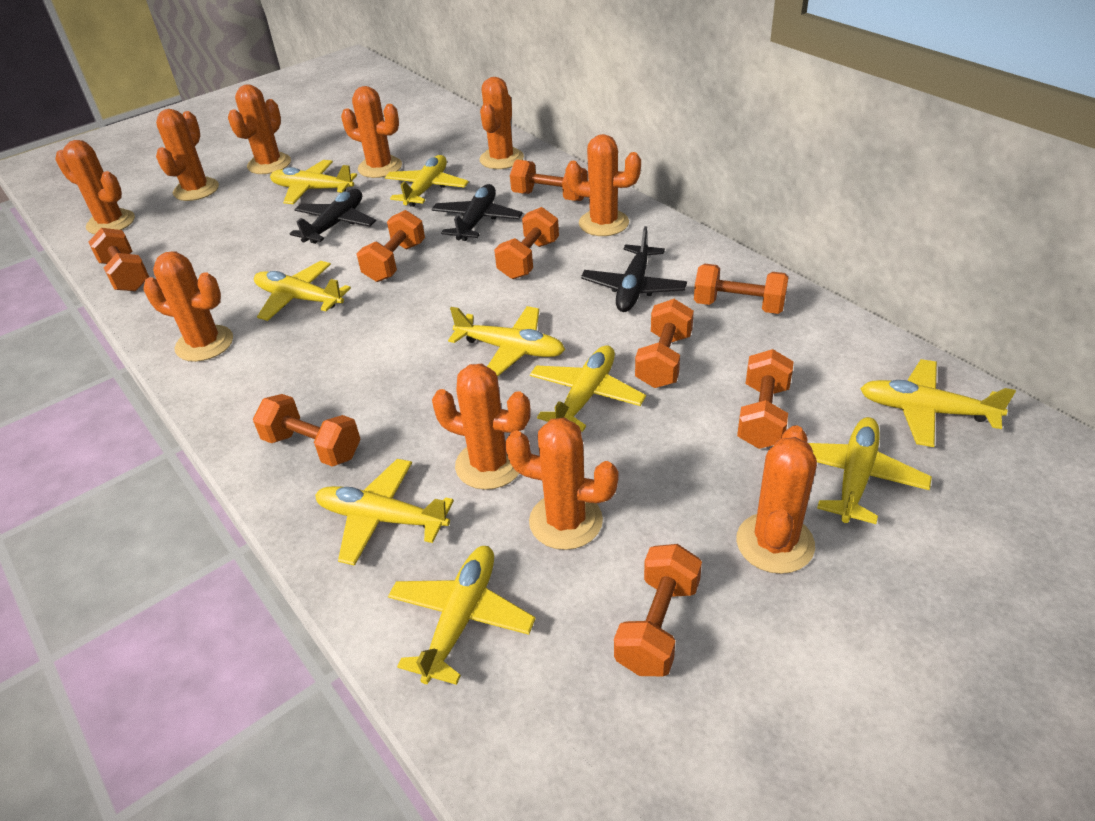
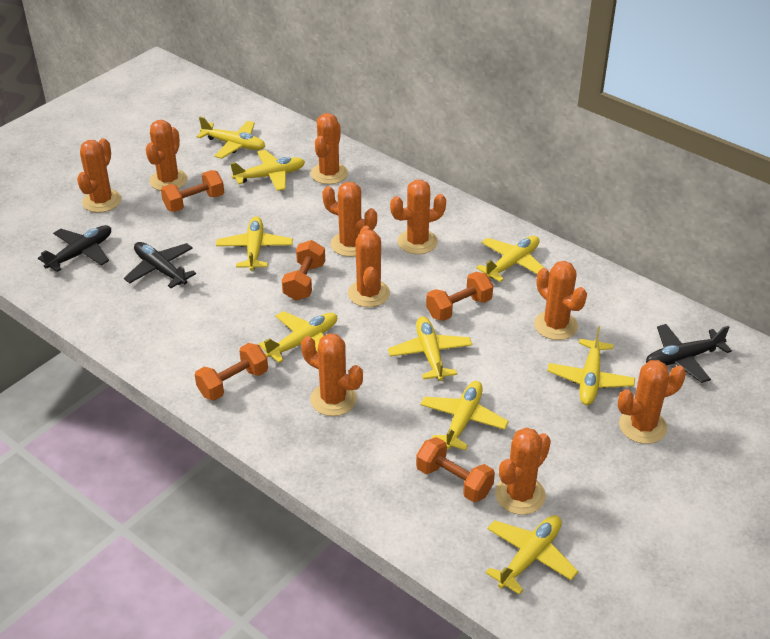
orange dumbbell: 9 -> 5

